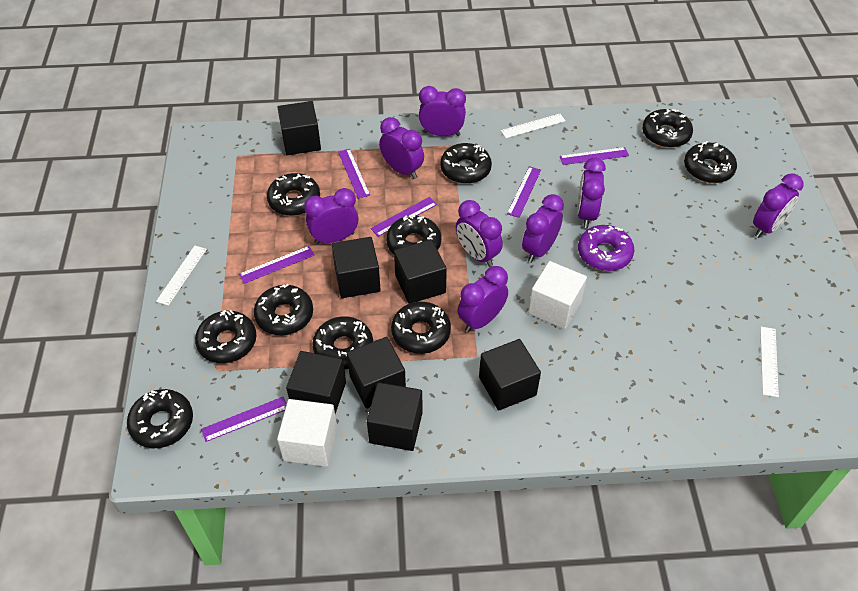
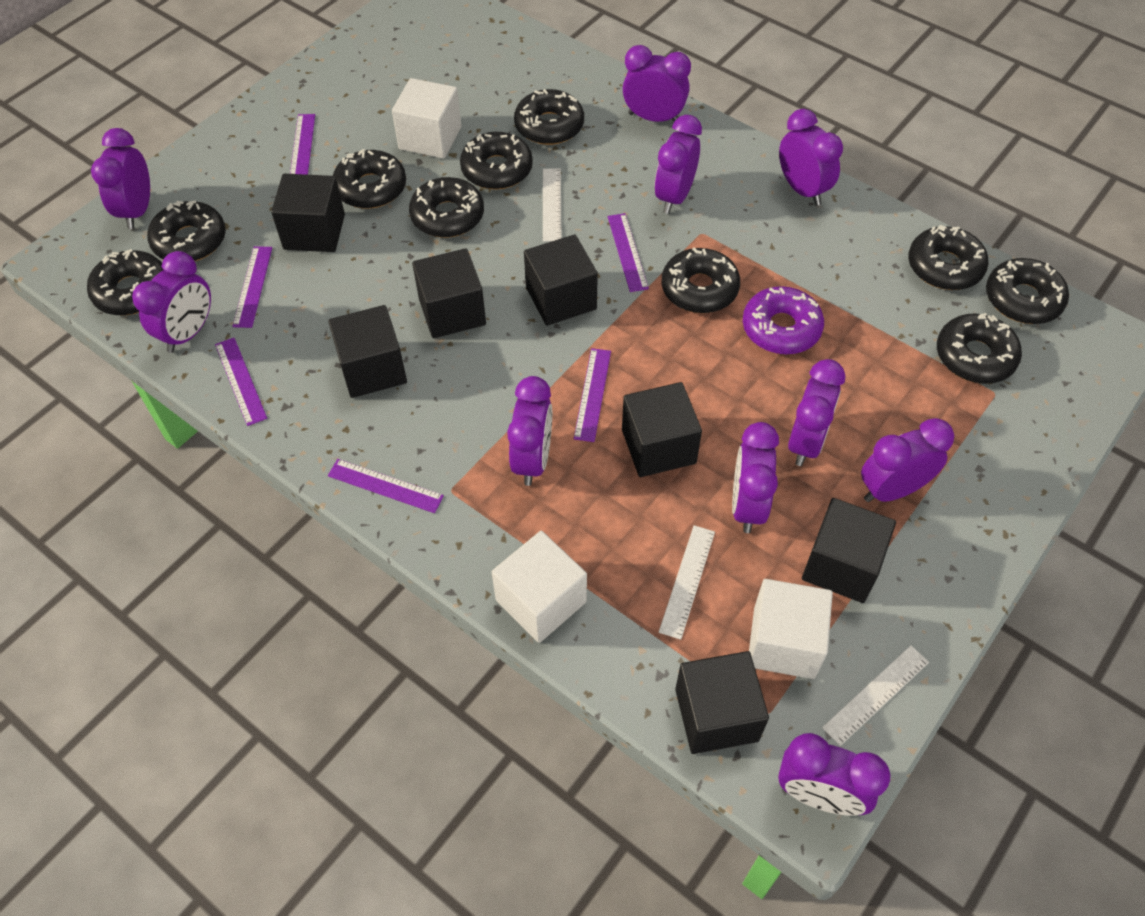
purple clock: 8 -> 10
white cube: 2 -> 3

